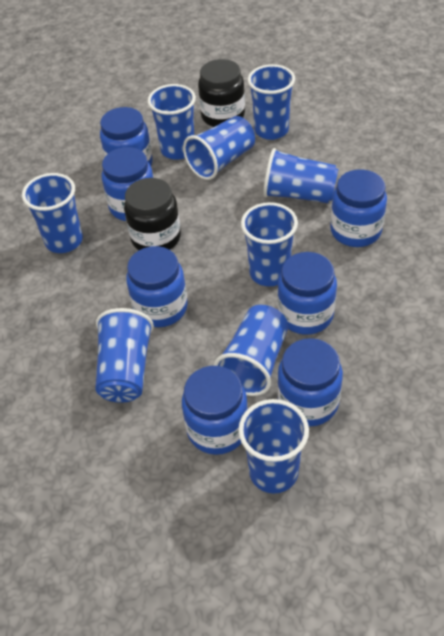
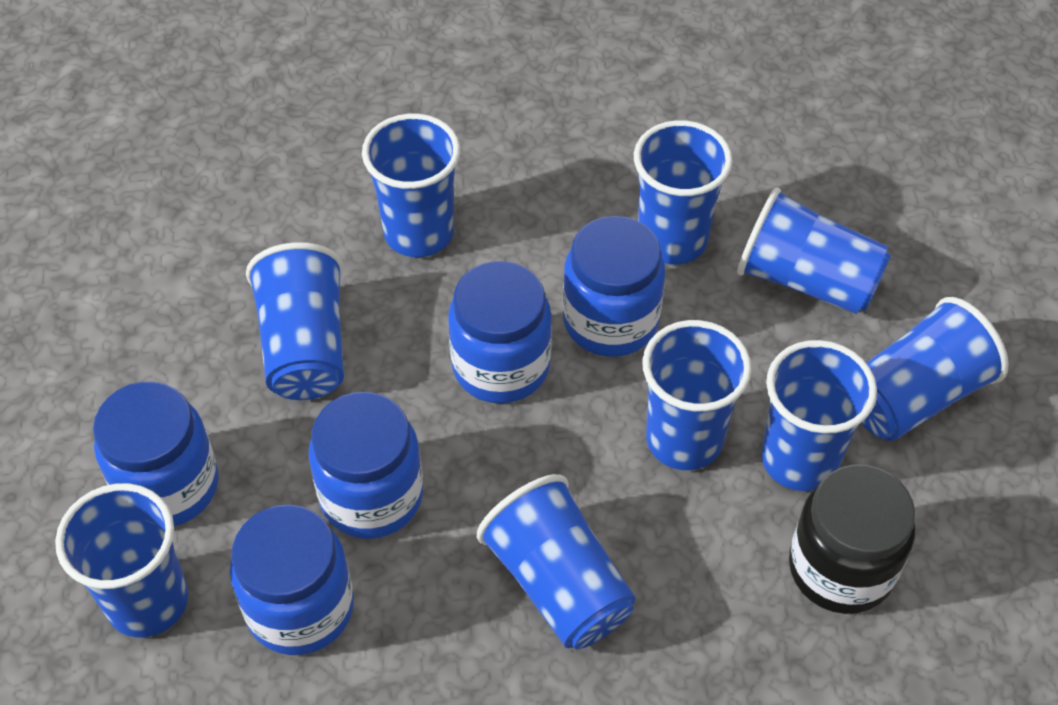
black jar: 2 -> 1
blue jar: 7 -> 5

